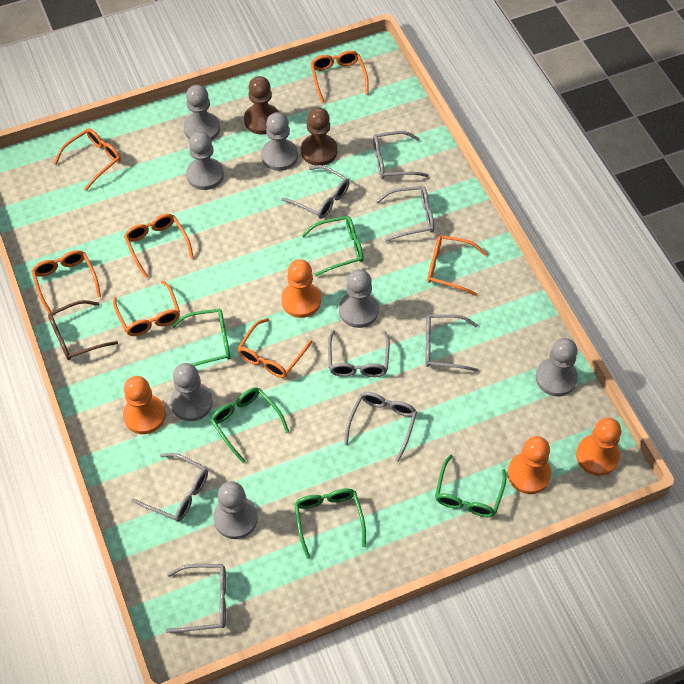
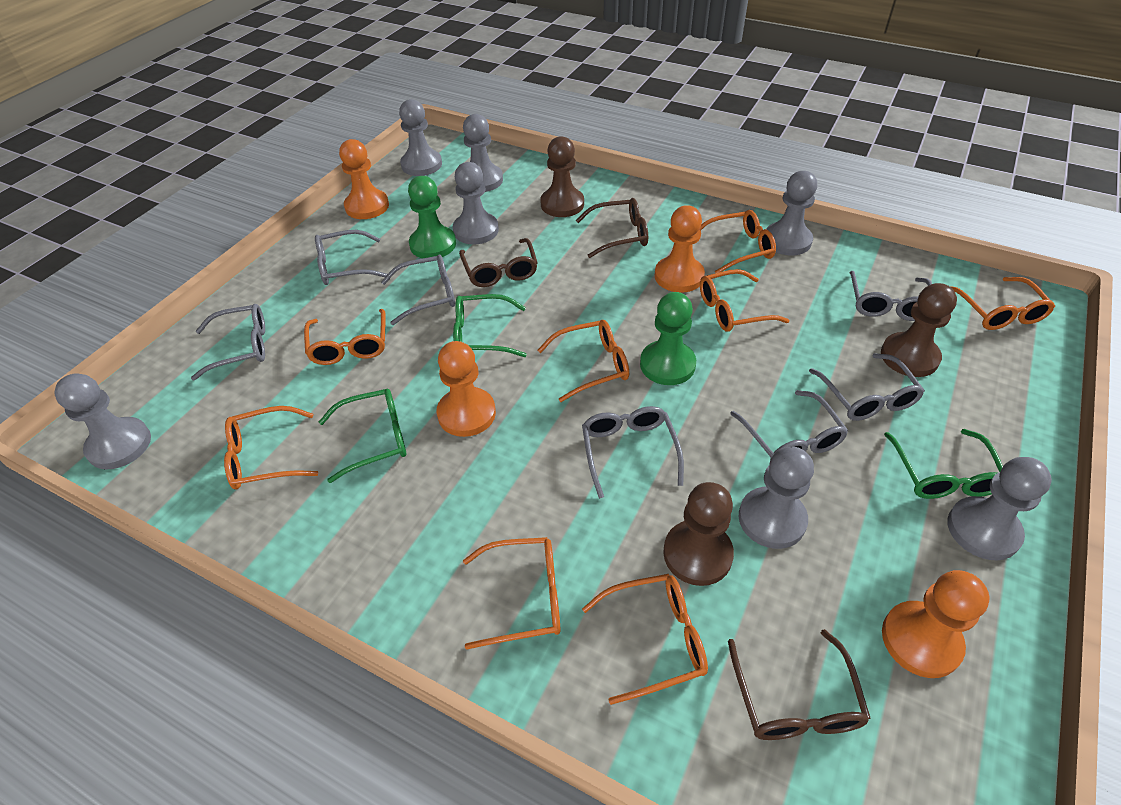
brown glasses: 1 -> 3
brown pawn: 2 -> 3
green glasses: 5 -> 3
green pawn: 0 -> 2
grey glasses: 8 -> 7
orange glasses: 7 -> 8

